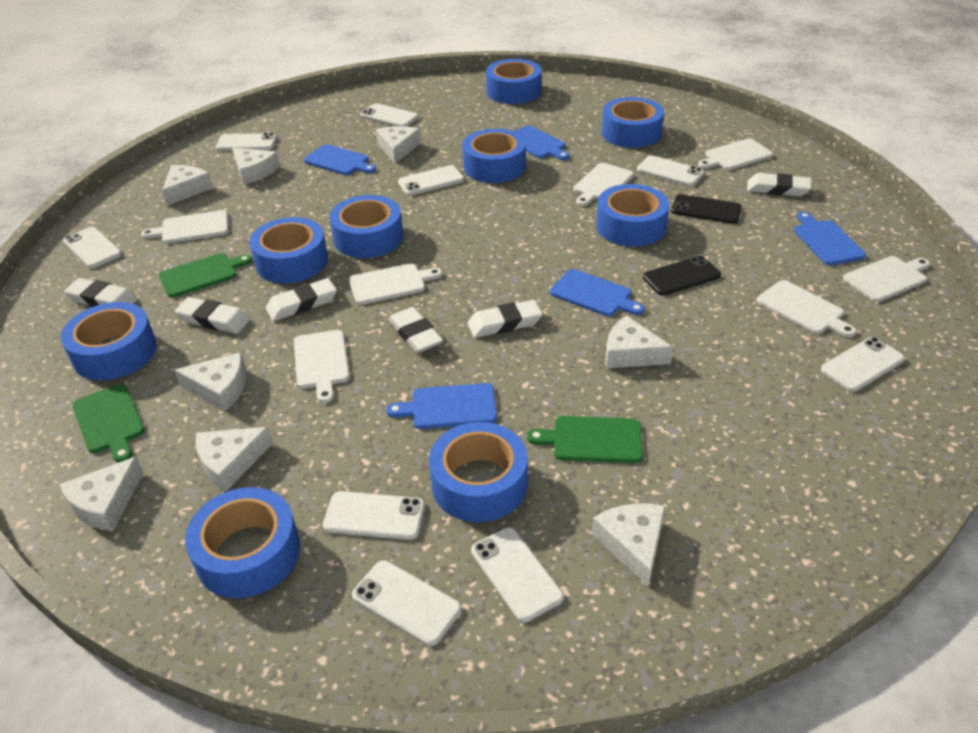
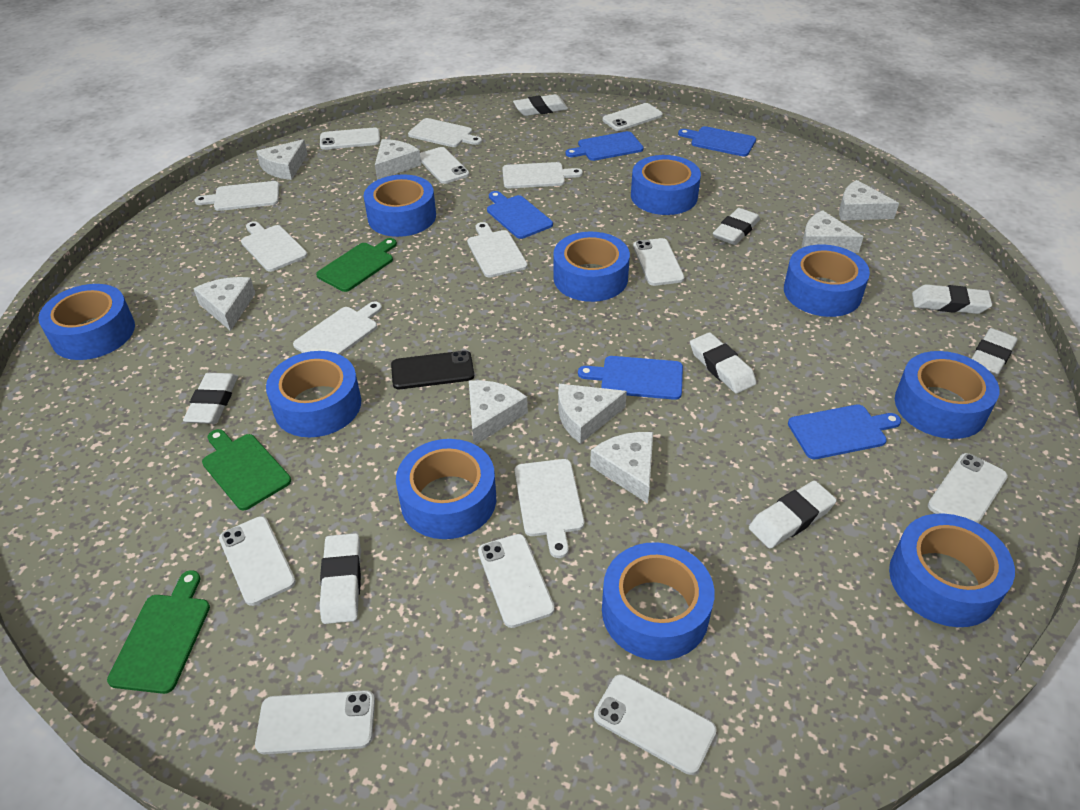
black phone: 2 -> 1
blue tape: 9 -> 10
white eraser: 6 -> 8

